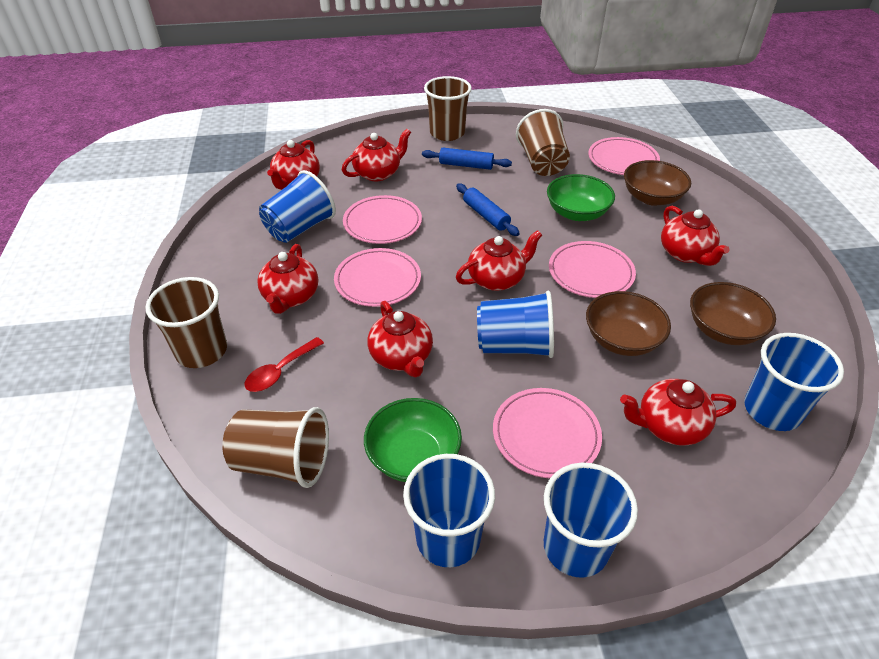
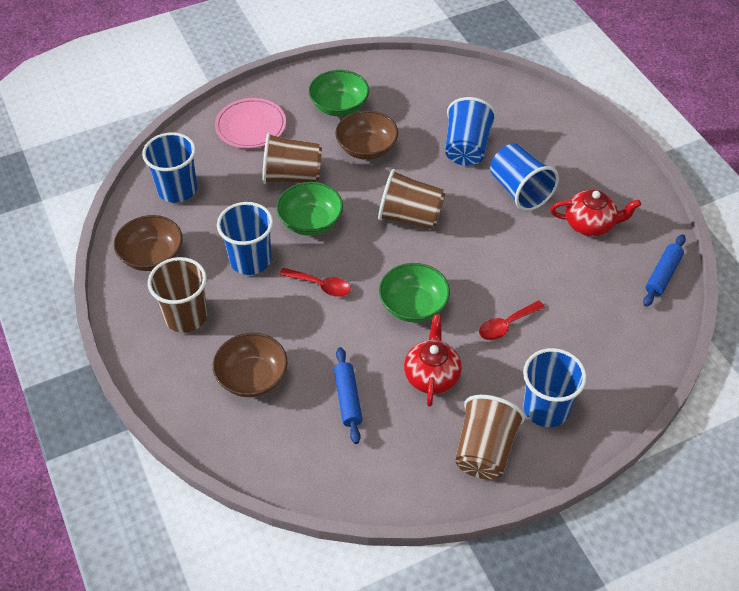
green bowl: 2 -> 3
pink plate: 5 -> 1
red spoon: 1 -> 2
red teapot: 7 -> 2

